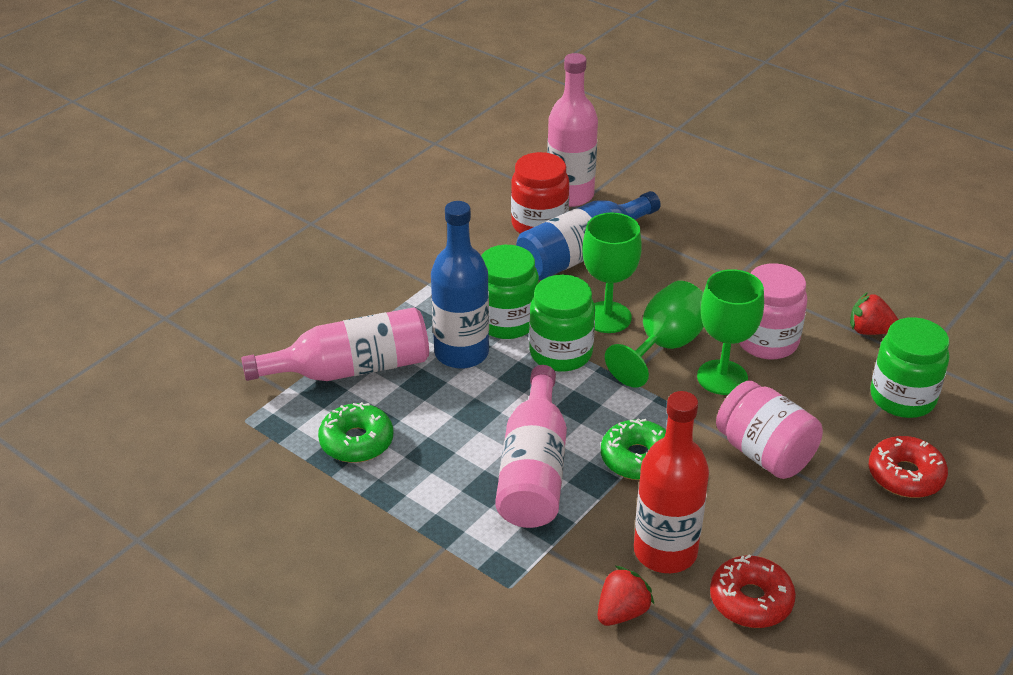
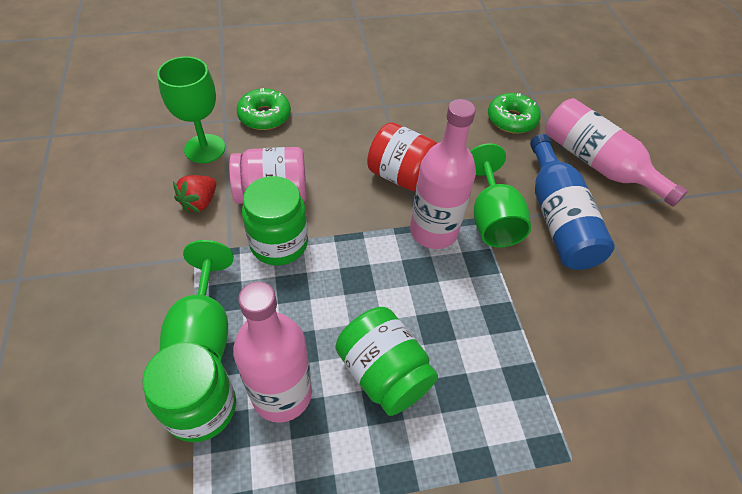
blue bottle: 2 -> 1
pink jar: 2 -> 1
red bottle: 1 -> 0
red donut: 2 -> 0
red strawberry: 2 -> 1

